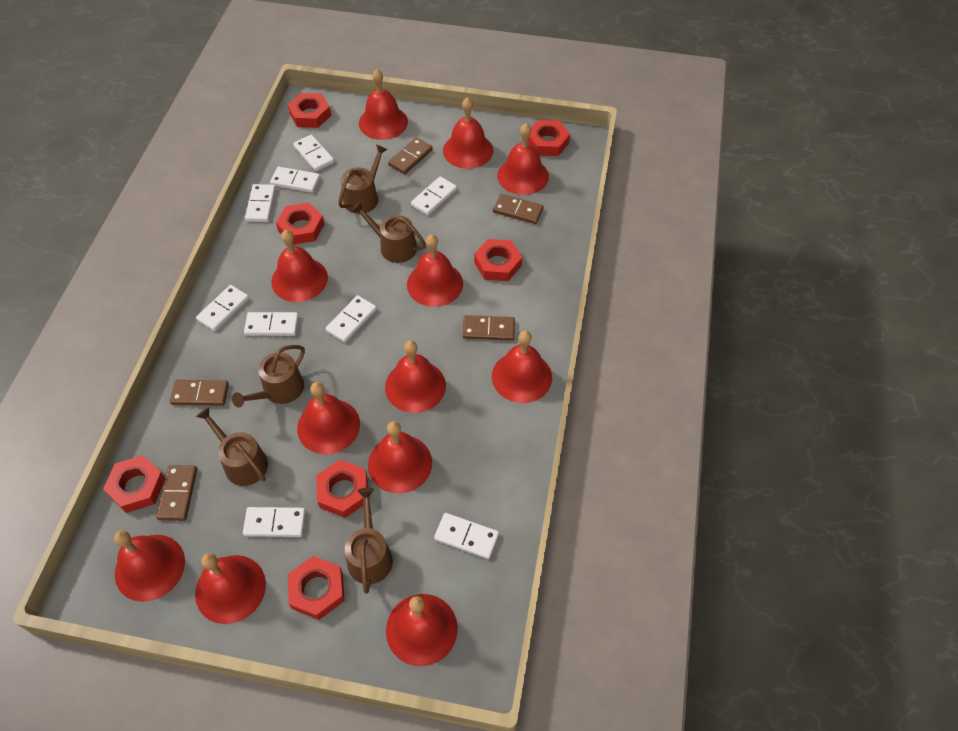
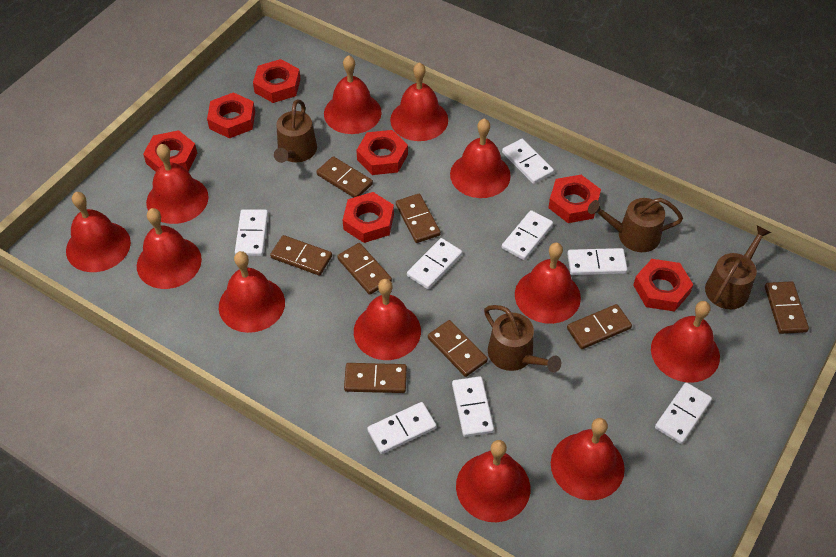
brown domino: 5 -> 8
brown watering can: 5 -> 4
white domino: 9 -> 8

